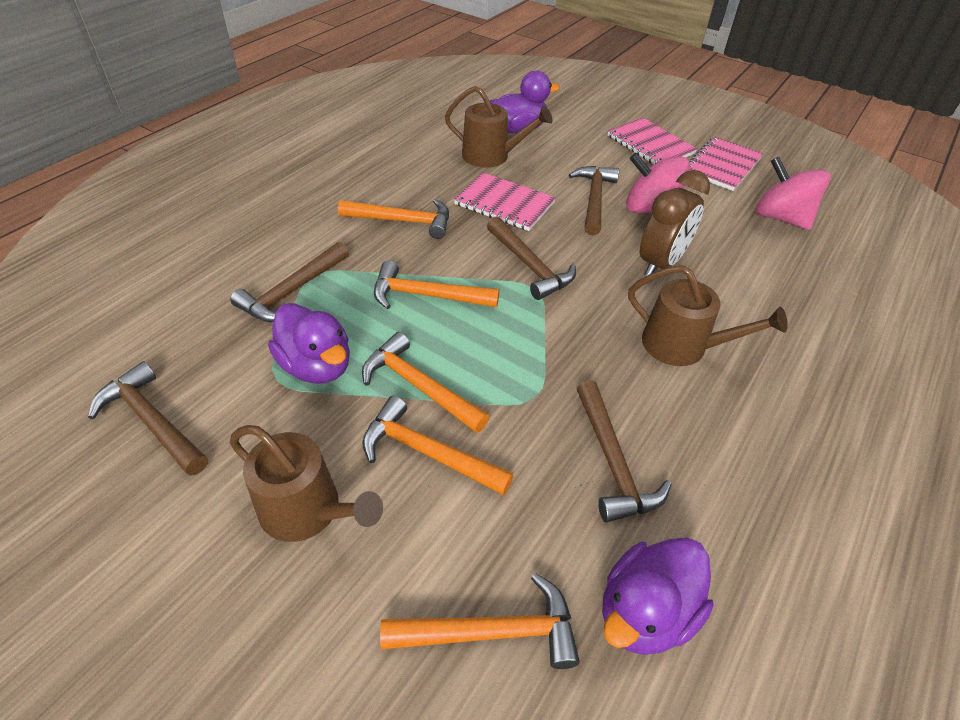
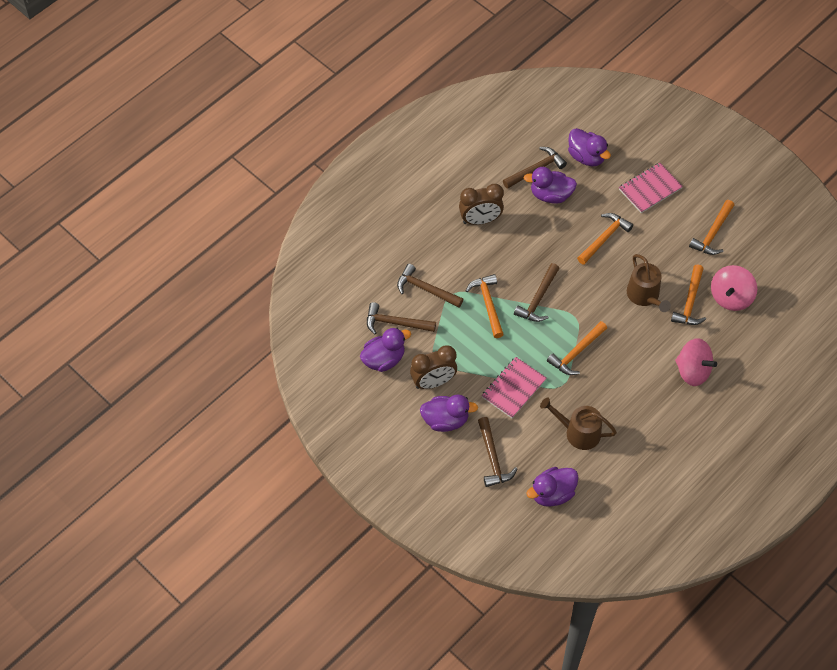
brown clock: 1 -> 2
brown watering can: 3 -> 2
pink notebook: 3 -> 2
purple duck: 3 -> 5

